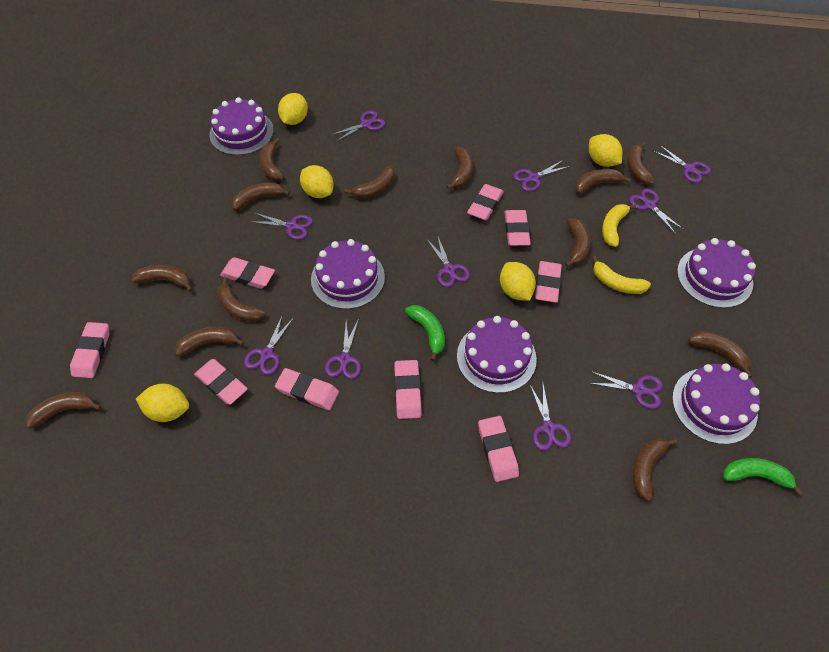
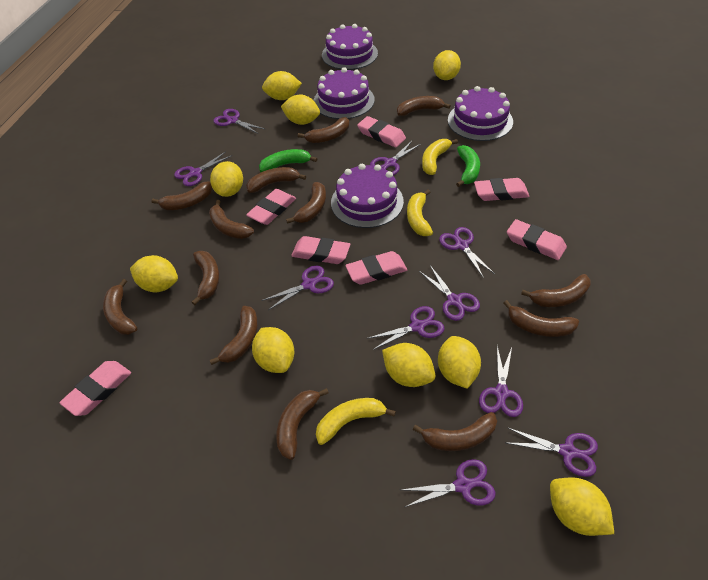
pink eraser: 9 -> 7
purple cake: 5 -> 4
yellow banana: 2 -> 3
yellow lemon: 5 -> 9

